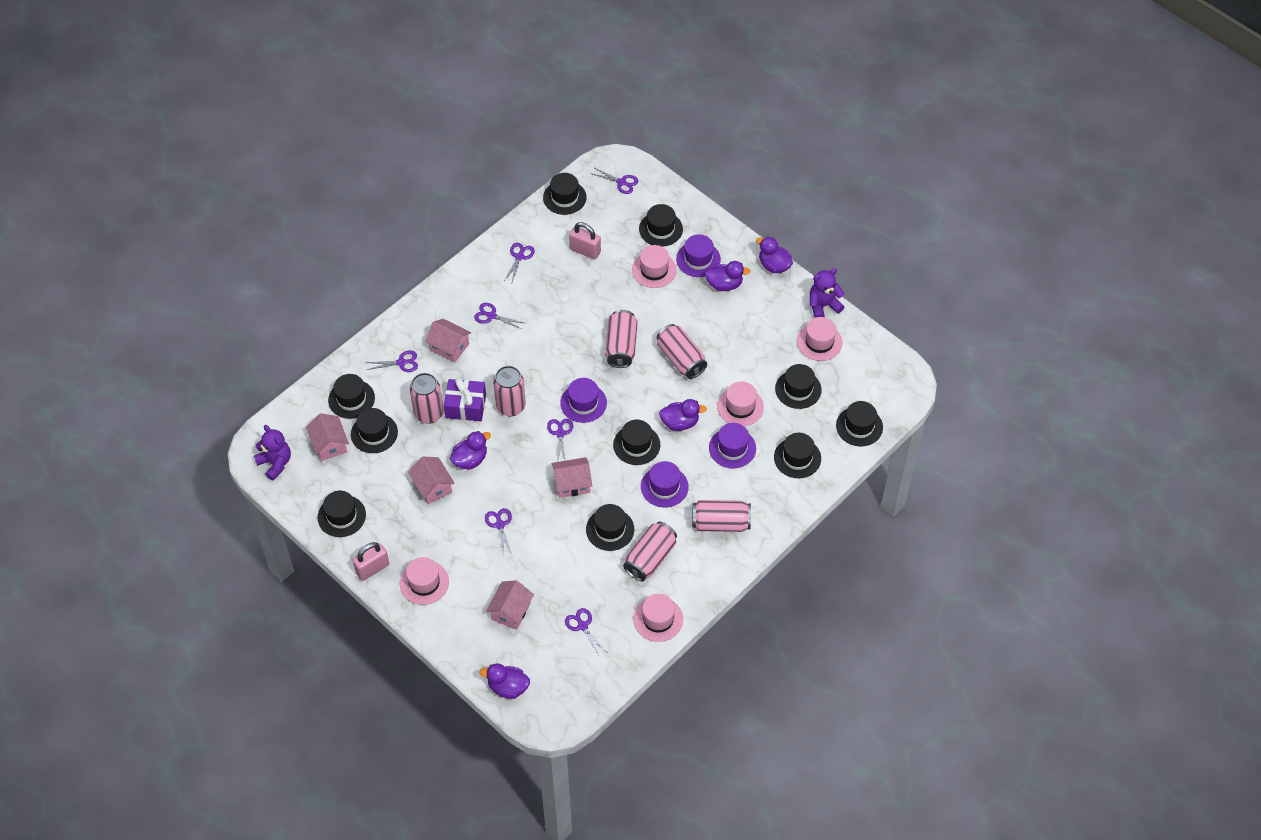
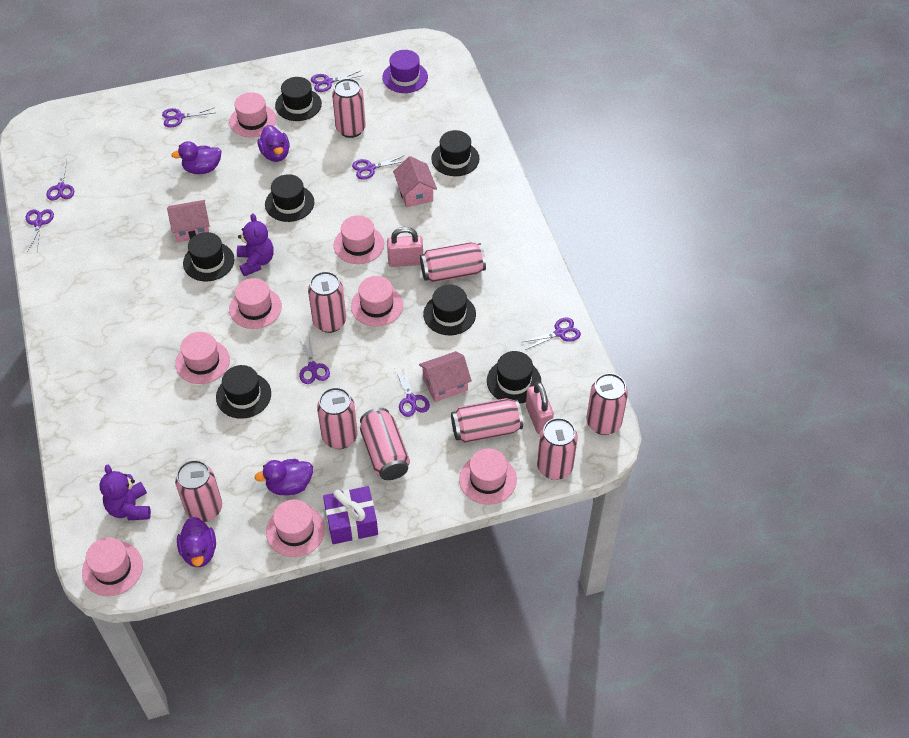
black hat: 10 -> 7
pink can: 6 -> 9
pink hat: 5 -> 8
pink house: 5 -> 3
purple duck: 5 -> 4
purple hat: 4 -> 1
purple scissors: 7 -> 8

